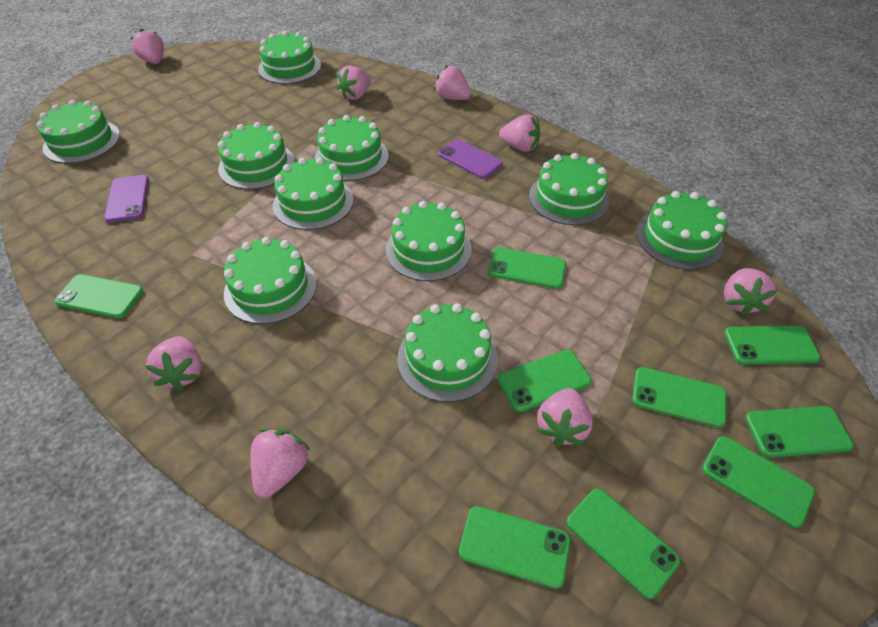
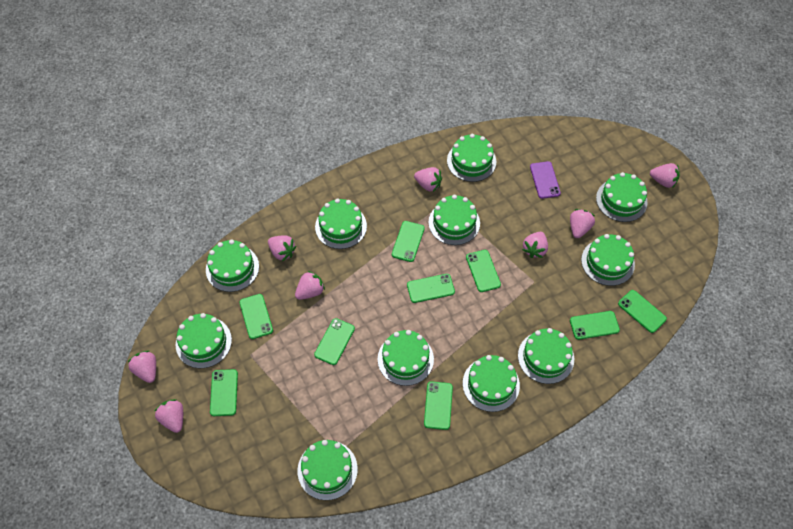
green cake: 10 -> 11
purple phone: 2 -> 1

